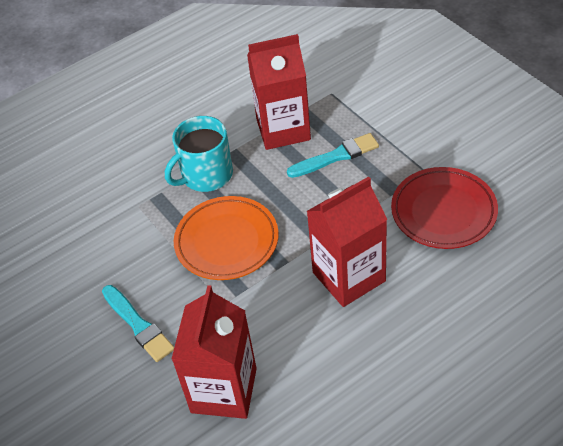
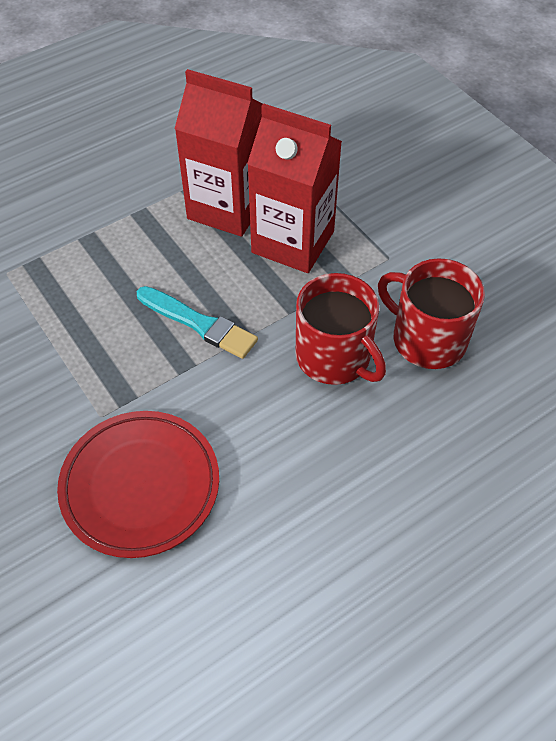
orange plate: 1 -> 0
red carton: 3 -> 2
red mug: 0 -> 2
turquoise brush: 2 -> 1
turquoise mug: 1 -> 0

